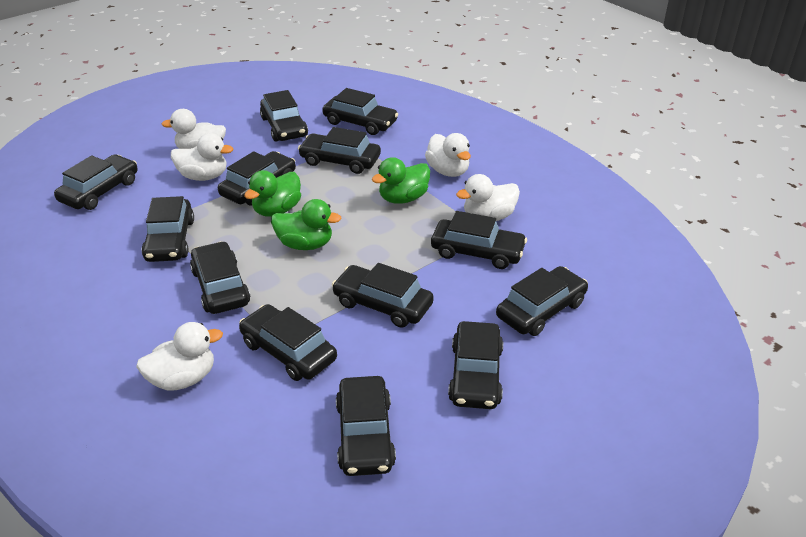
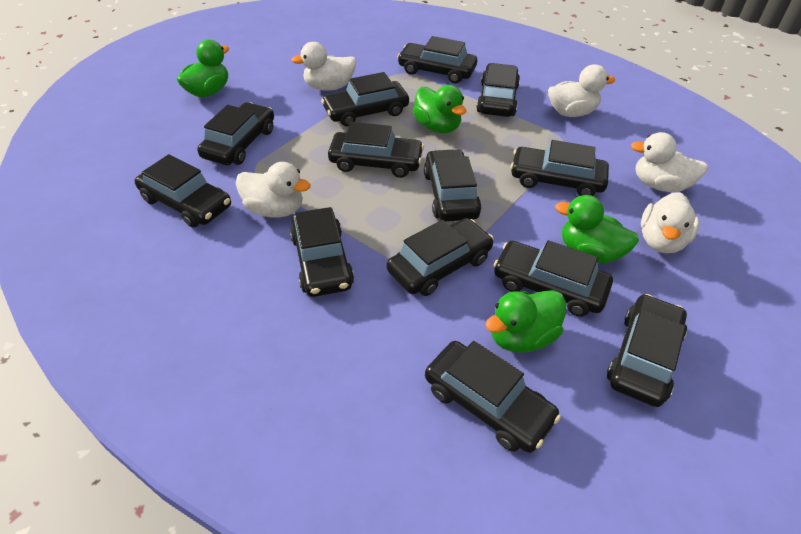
green duck: 3 -> 4

